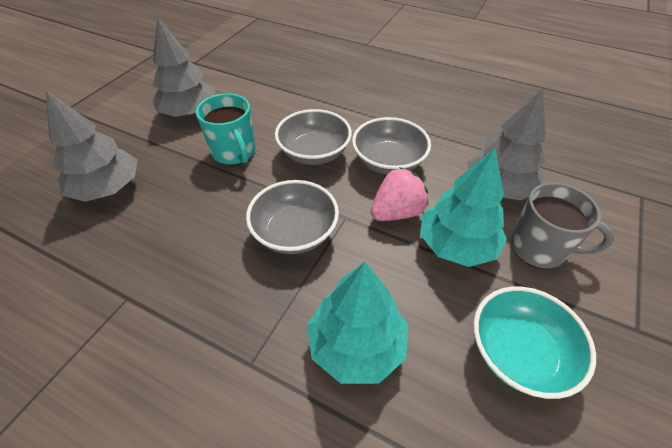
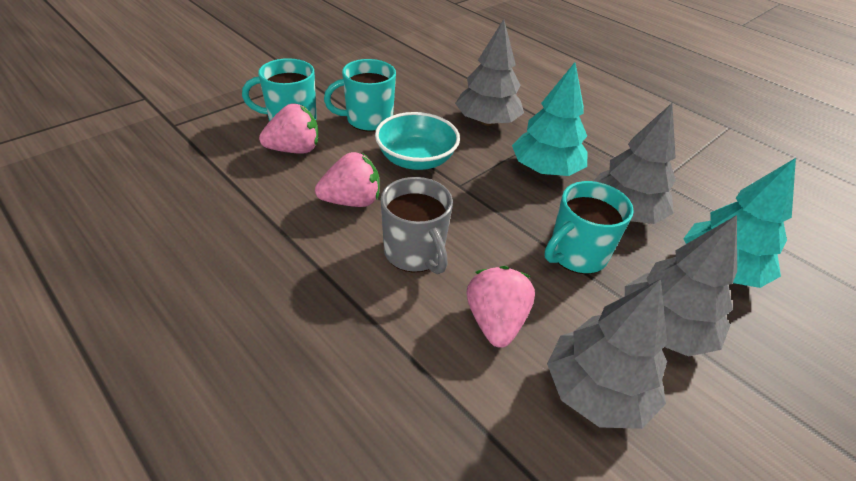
grey bowl: 3 -> 0
grey tree: 3 -> 4
pink strawberry: 1 -> 3
turquoise mug: 1 -> 3

